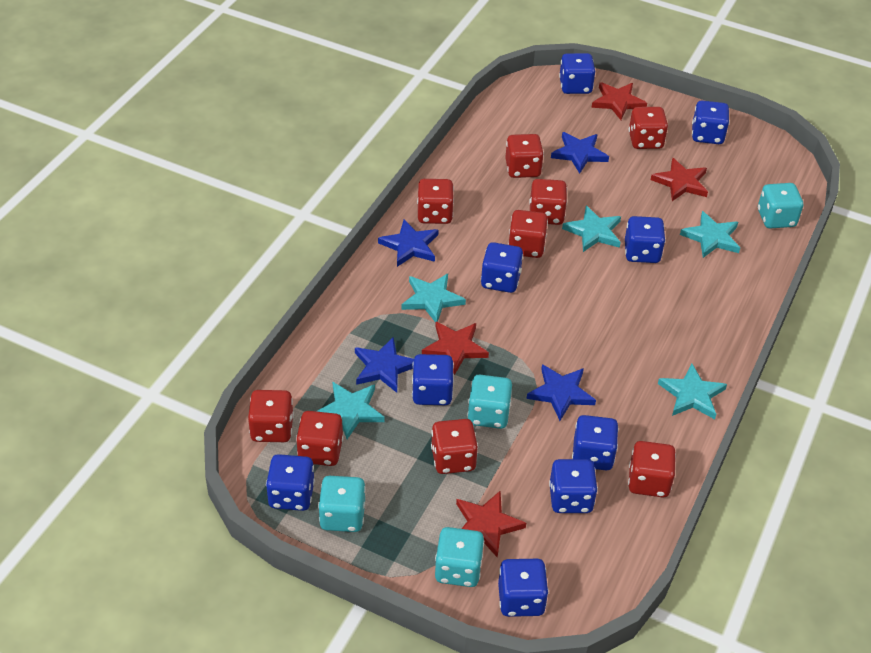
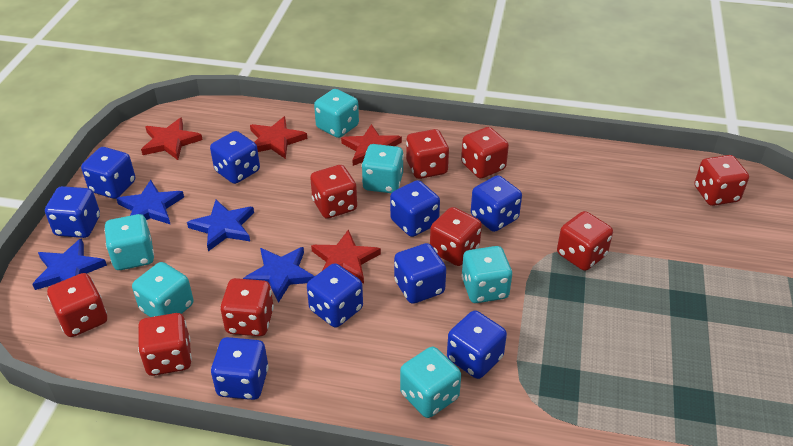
turquoise dice: 4 -> 6
turquoise star: 5 -> 0

